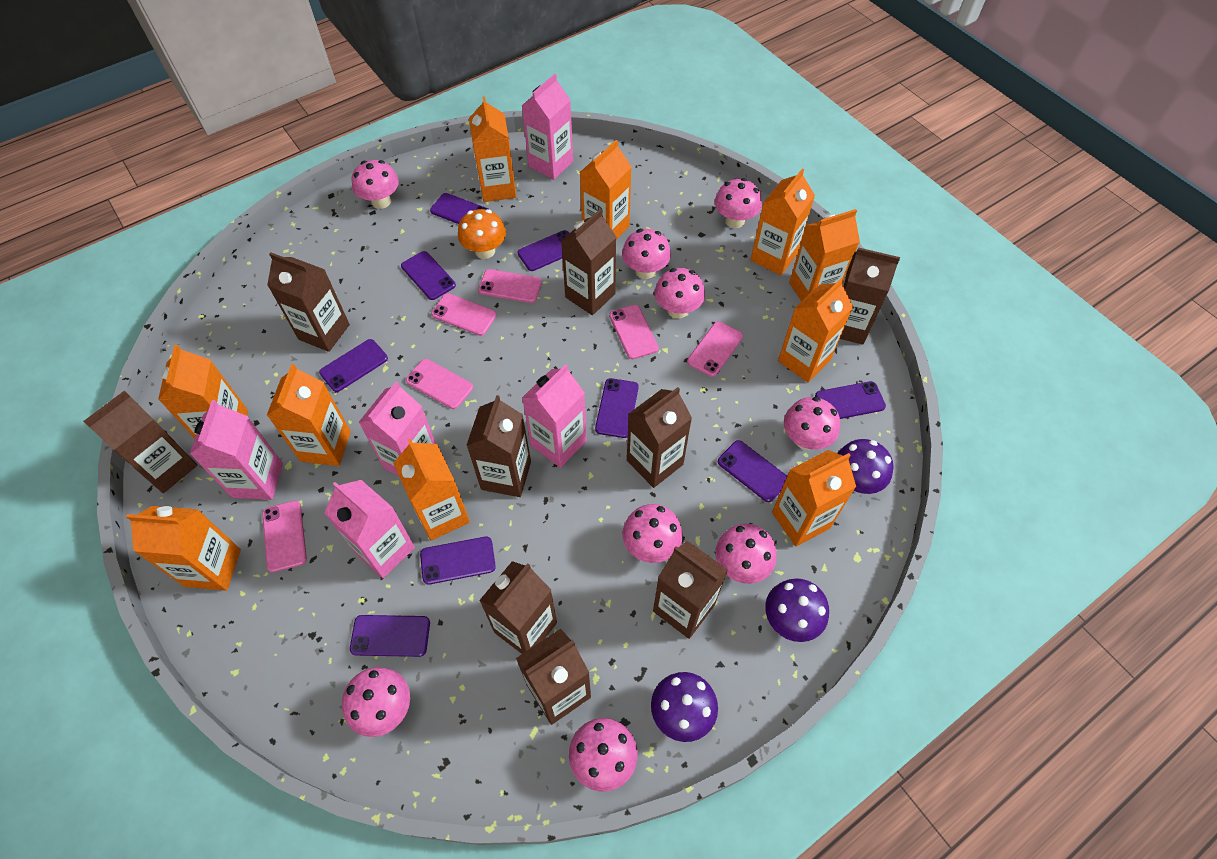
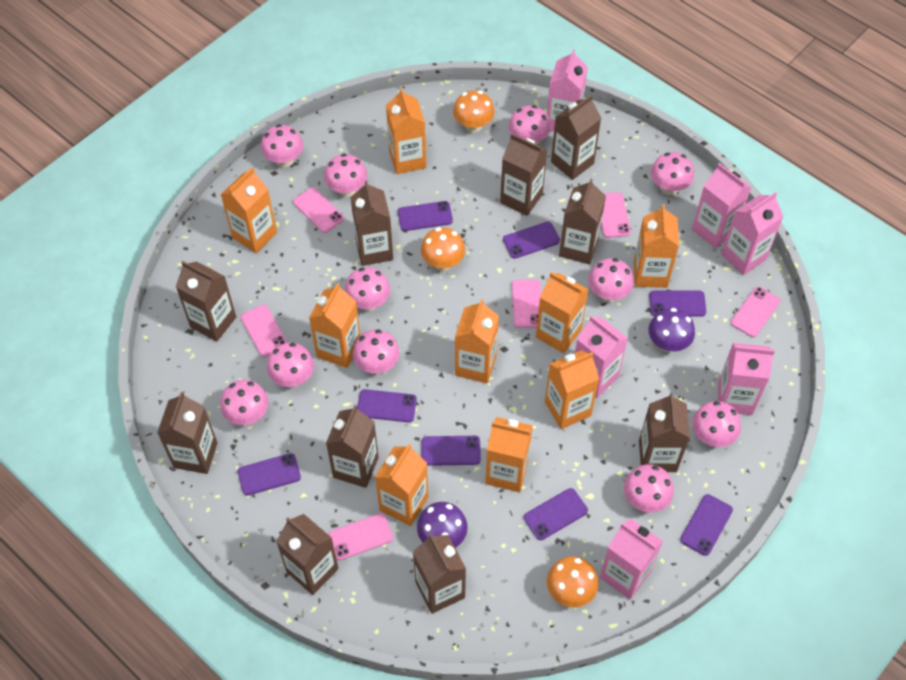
brown carton: 9 -> 10
orange carton: 10 -> 9
orange mushroom: 1 -> 3
pink carton: 5 -> 6
pink mushroom: 9 -> 11
purple mushroom: 3 -> 2
purple phone: 9 -> 8

